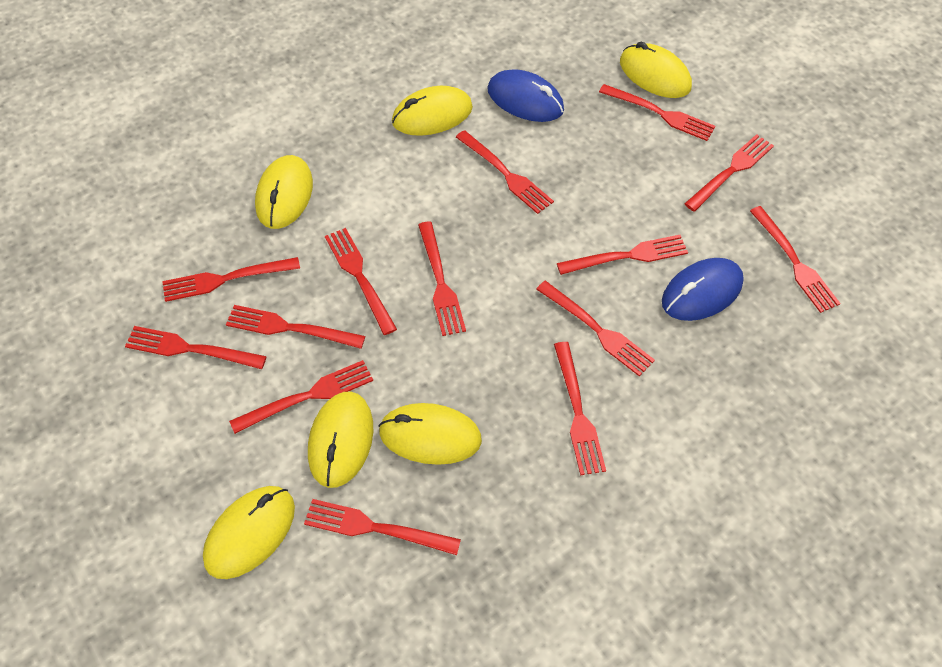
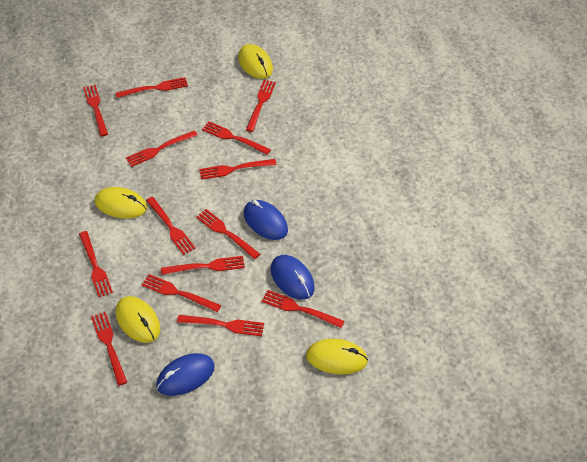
blue mouse: 2 -> 3
yellow mouse: 6 -> 4

